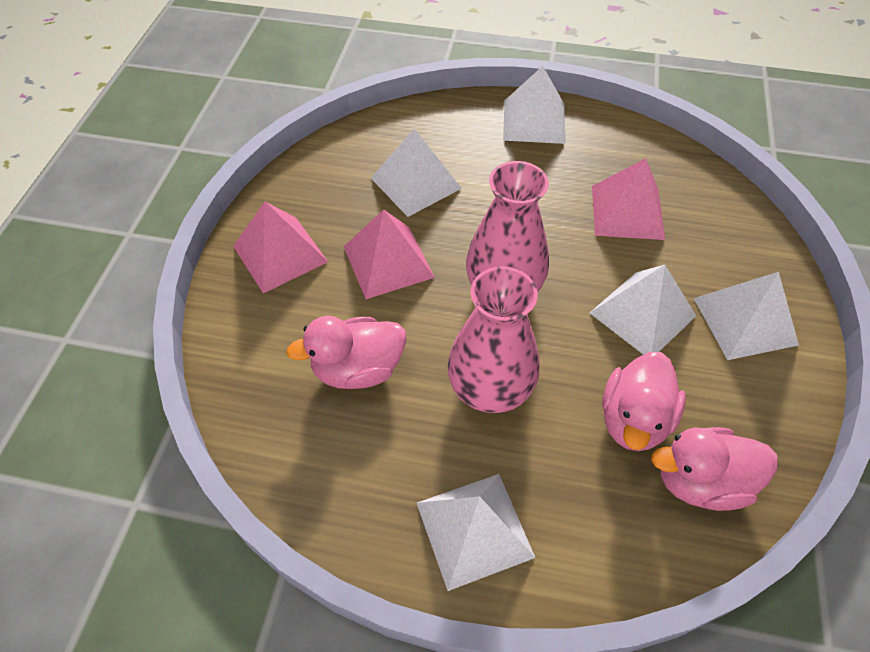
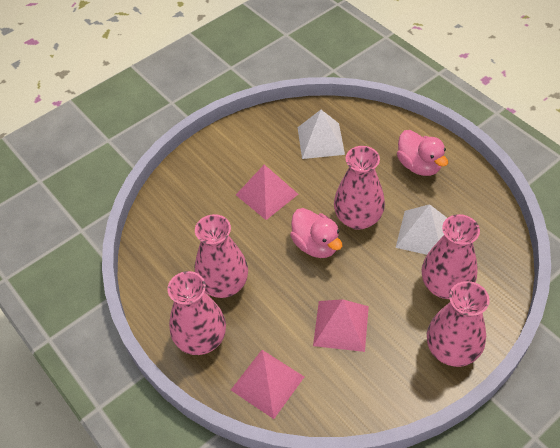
pink duck: 3 -> 2
pink vase: 2 -> 5
white pyramid: 5 -> 2

